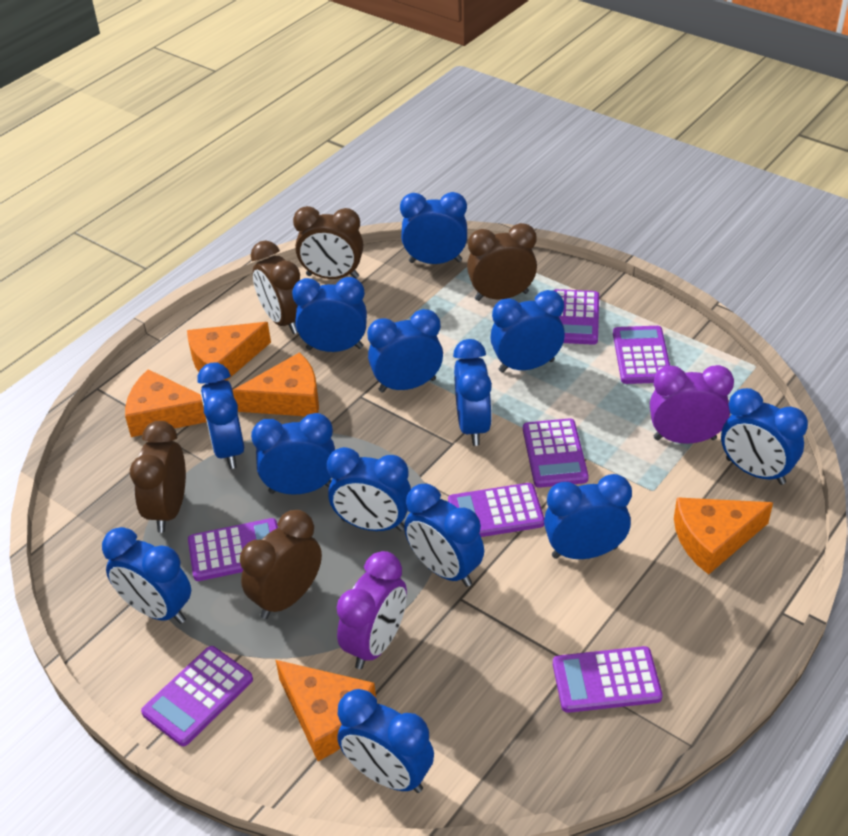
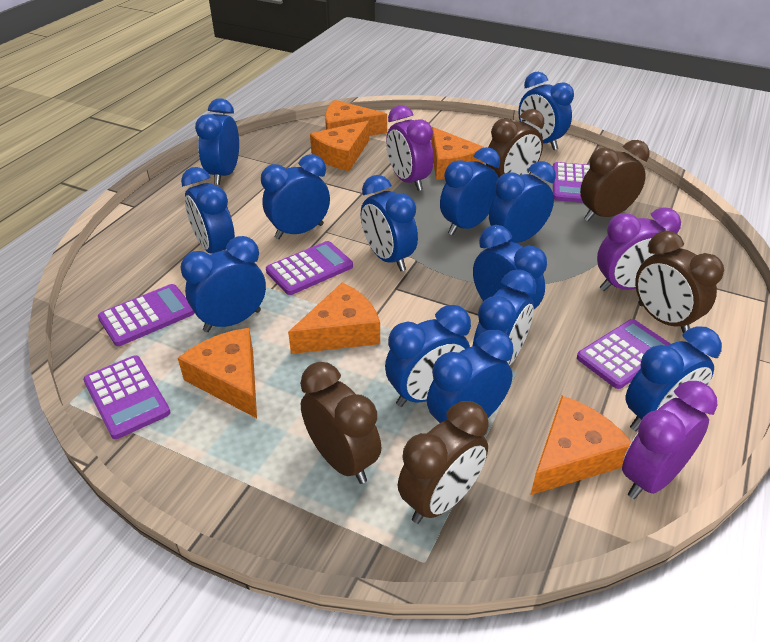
orange cheese: 5 -> 6
purple calculator: 7 -> 5
purple clock: 2 -> 3

